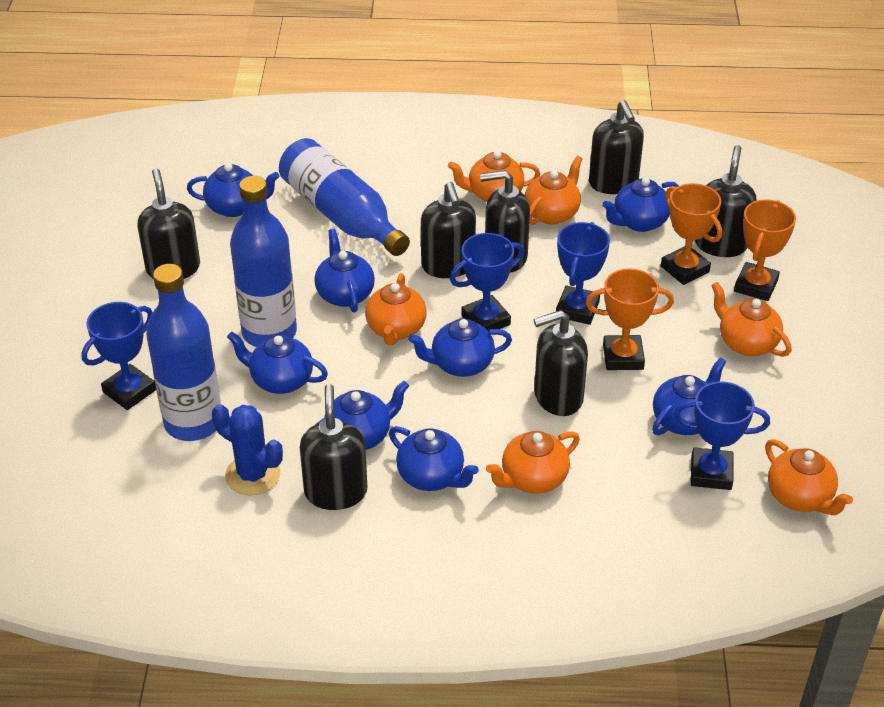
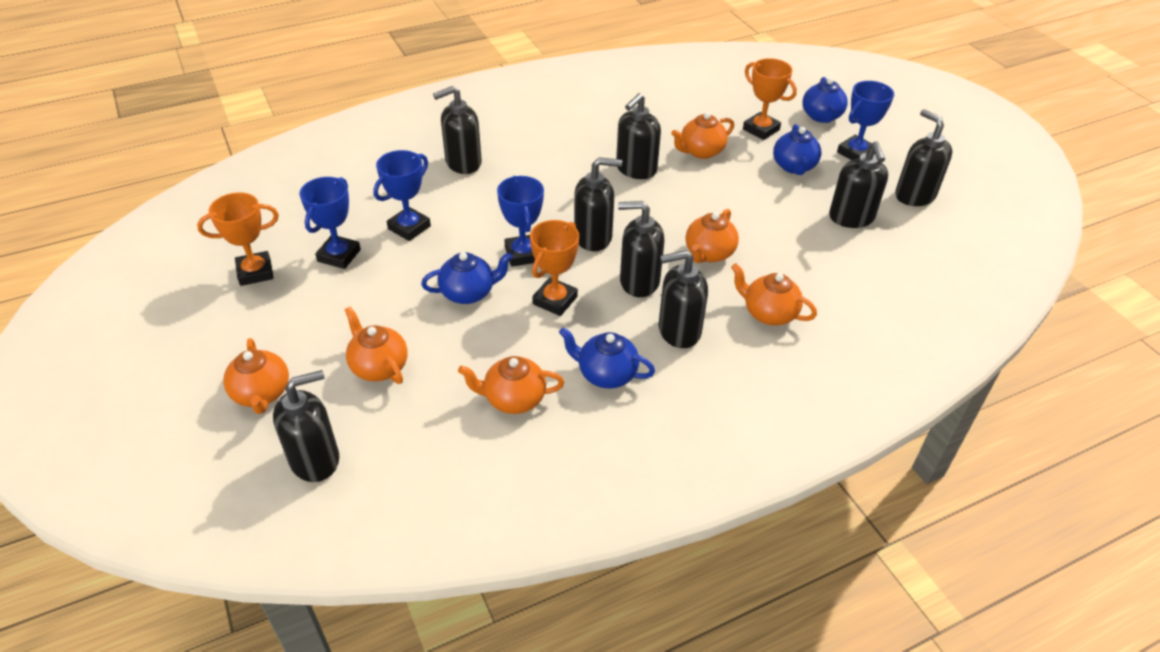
black soap dispenser: 7 -> 8
blue bottle: 3 -> 0
blue cactus: 1 -> 0
blue teapot: 8 -> 4

